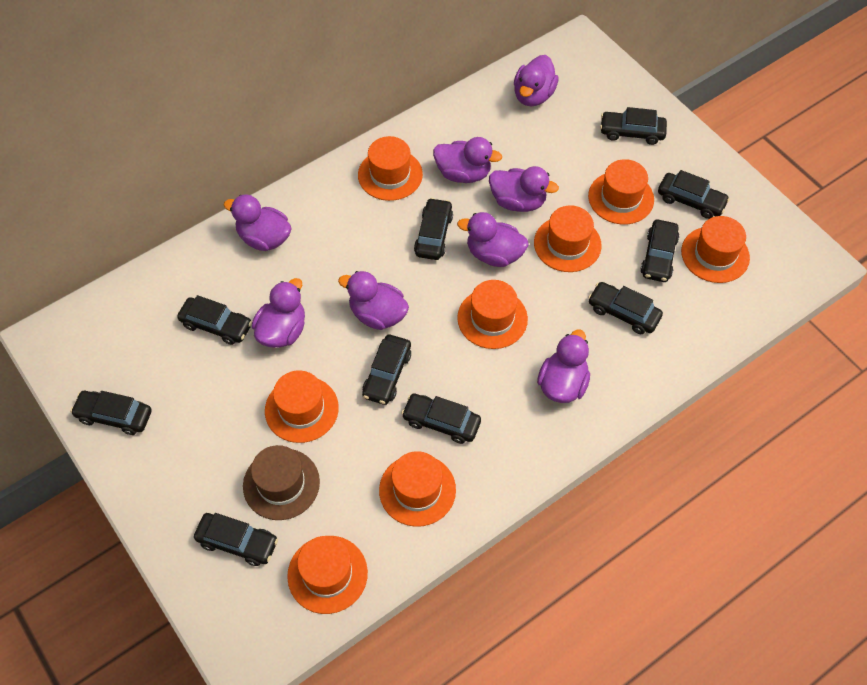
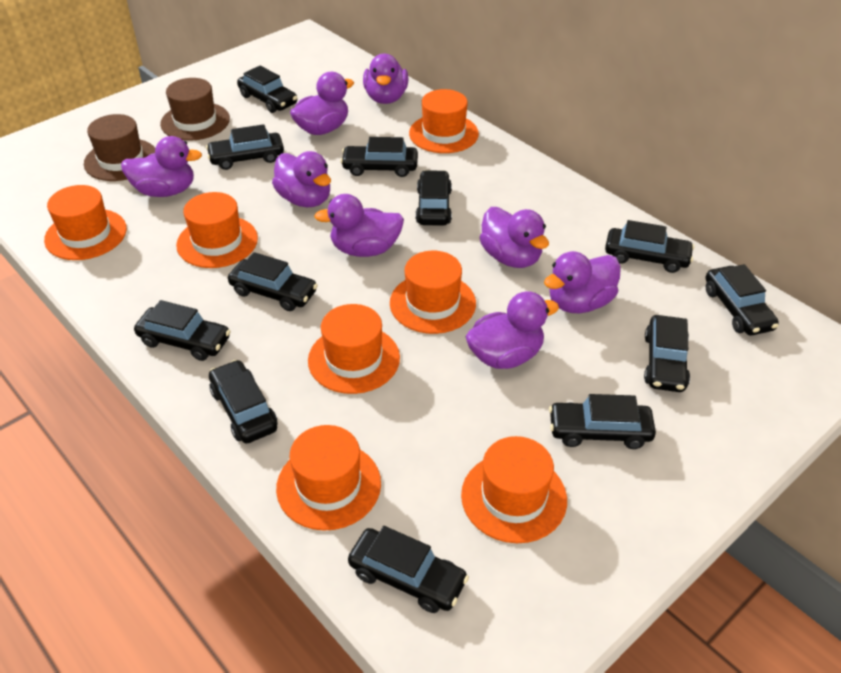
black car: 10 -> 12
brown hat: 1 -> 2
orange hat: 8 -> 7

